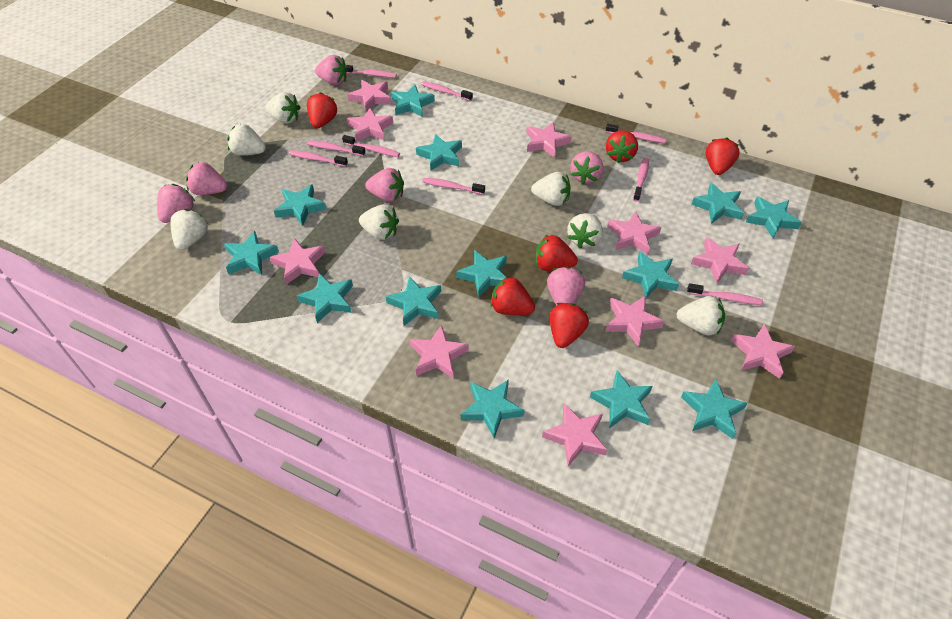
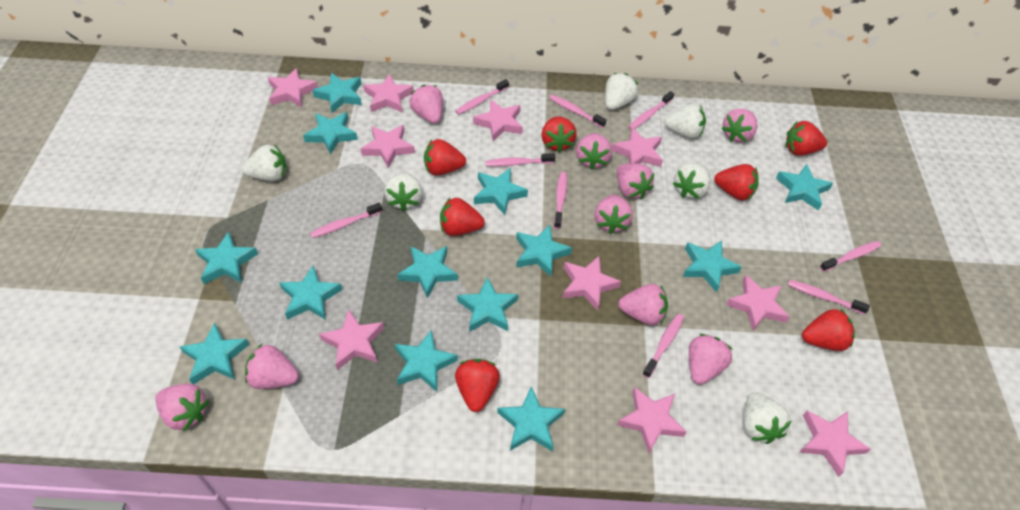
pink strawberry: 6 -> 9
red strawberry: 6 -> 7
white strawberry: 7 -> 6

